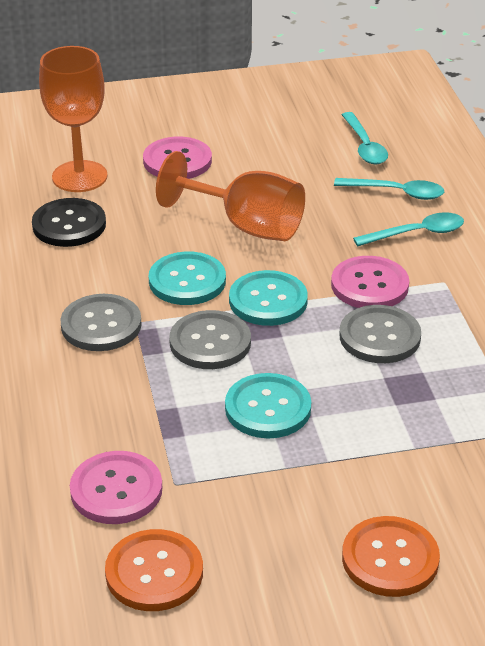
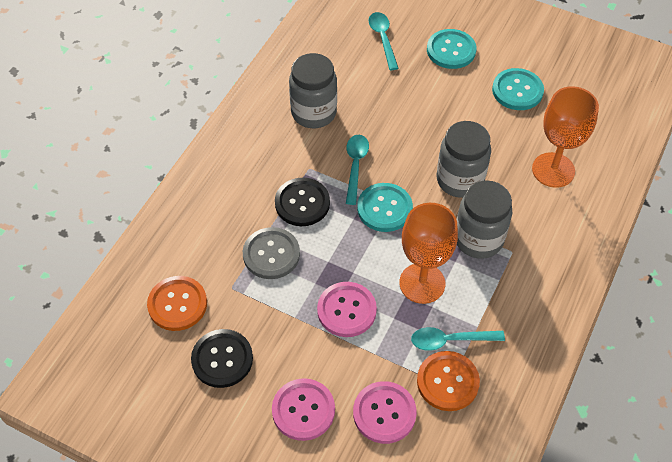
black button: 1 -> 2
grey button: 3 -> 1
grey jar: 0 -> 3

